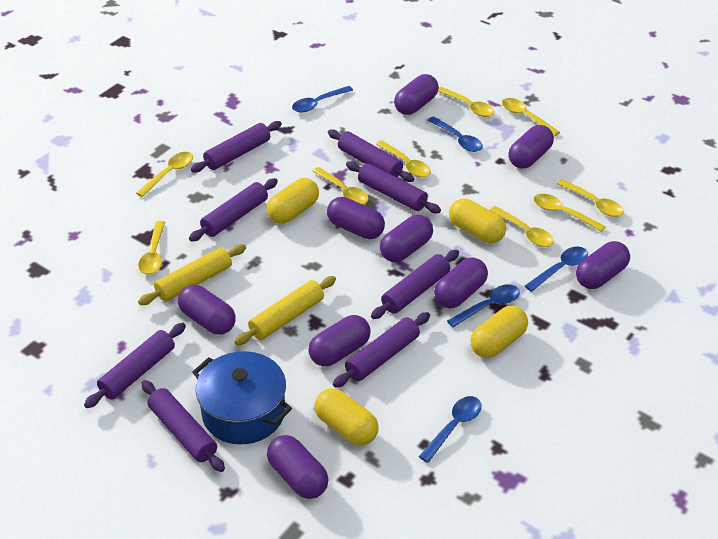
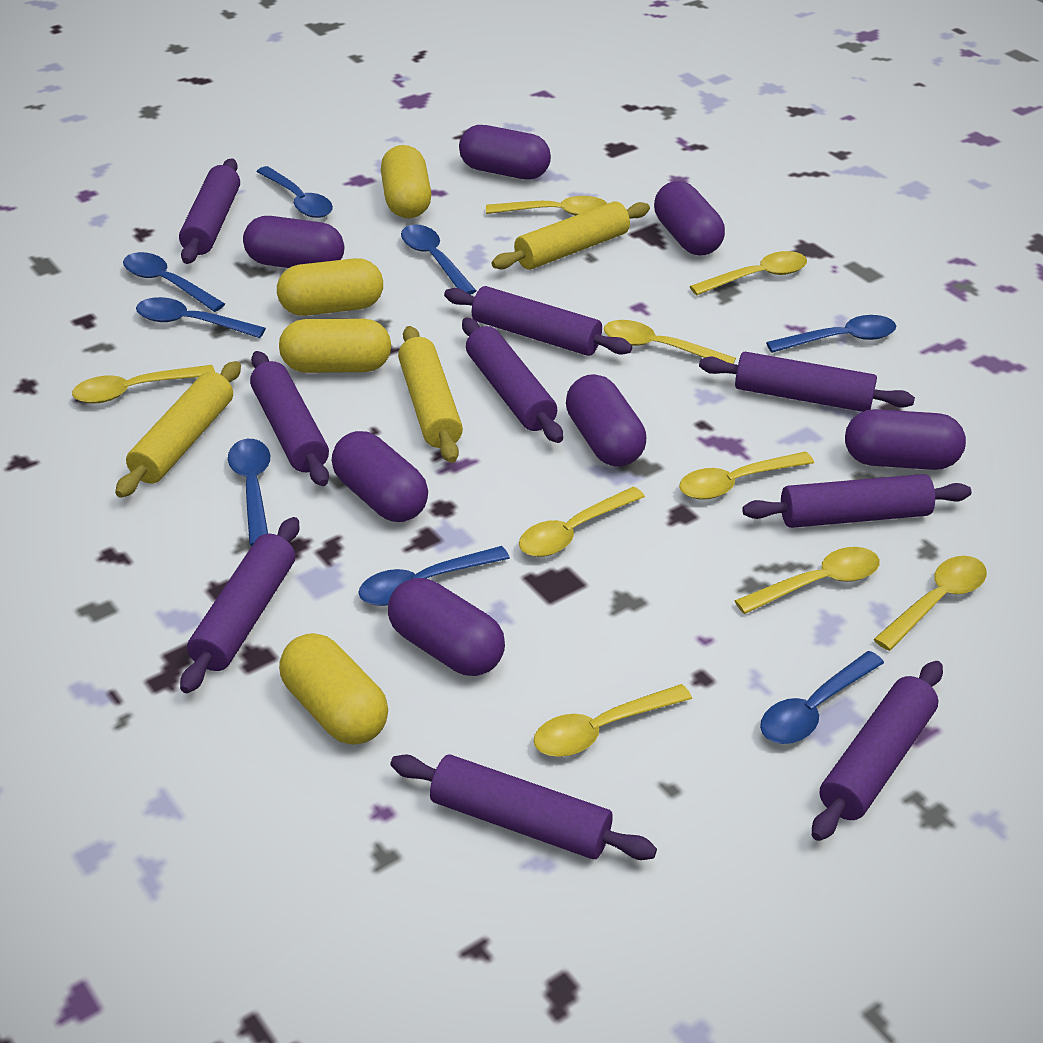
blue pot: 1 -> 0
blue spoon: 5 -> 8
purple capsule: 9 -> 7
purple rolling pin: 8 -> 9
yellow rolling pin: 2 -> 3

